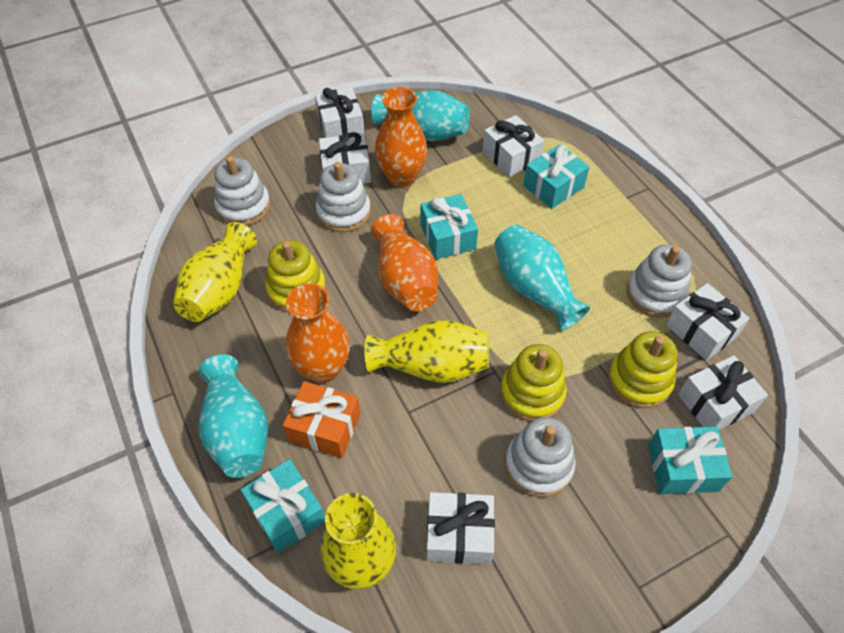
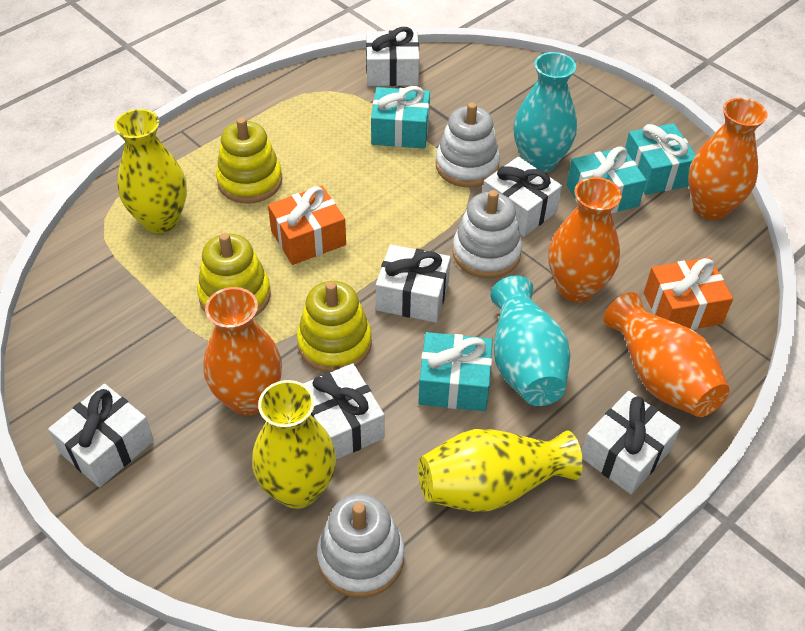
orange gift: 1 -> 2
orange vase: 3 -> 4
turquoise vase: 3 -> 2
white stacking toy: 4 -> 3

